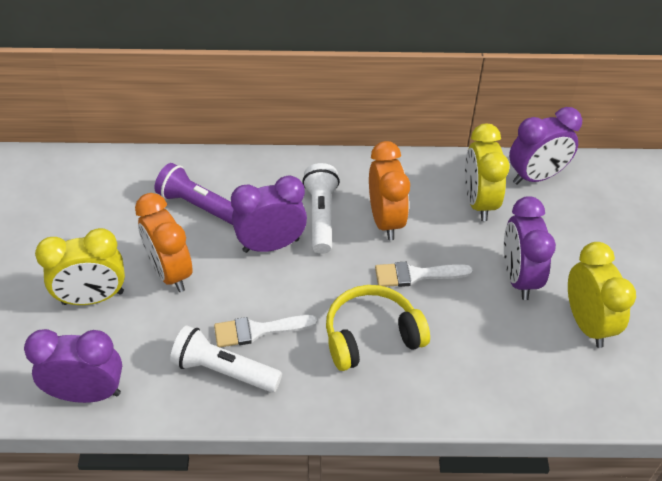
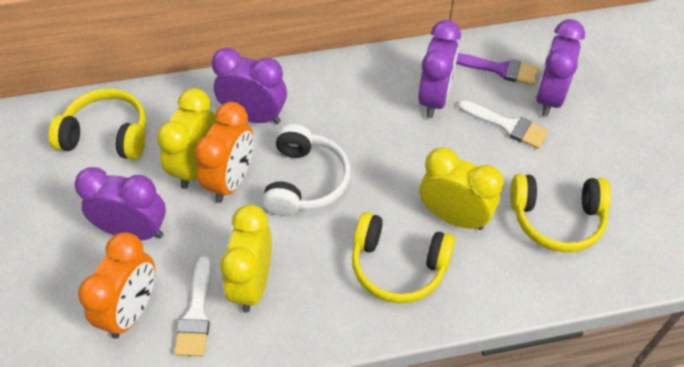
purple brush: 0 -> 1
purple flashlight: 1 -> 0
white flashlight: 2 -> 0
white headphones: 0 -> 1
yellow headphones: 1 -> 3

